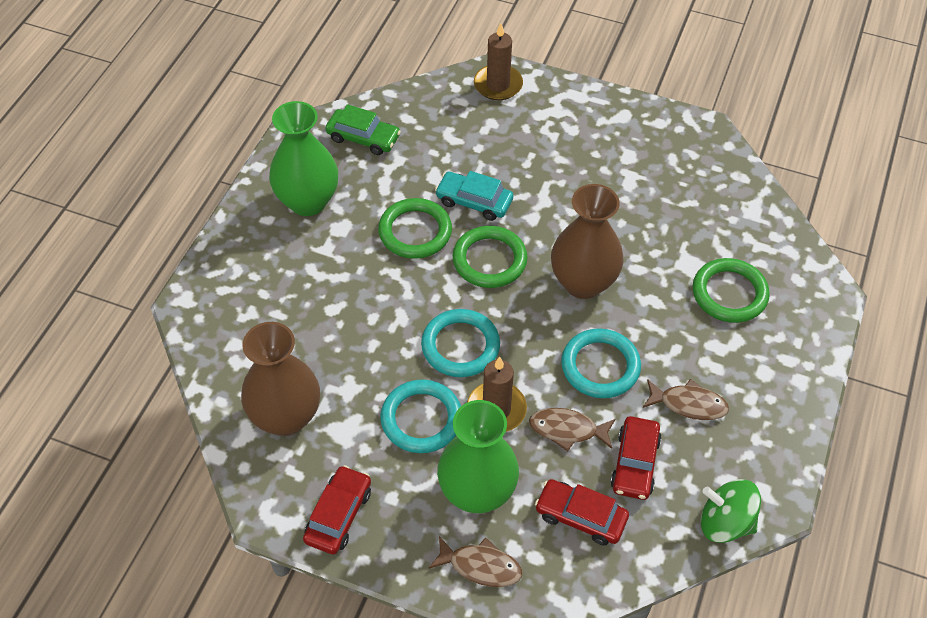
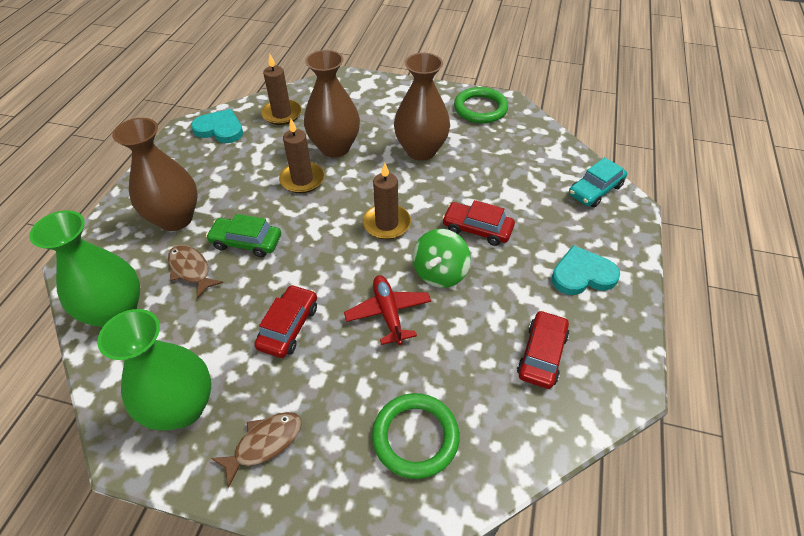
brown candle: 2 -> 3
brown fish: 3 -> 2
brown vase: 2 -> 3
green ring: 3 -> 2
red plane: 0 -> 1
turquoise heart: 0 -> 2
turquoise ring: 3 -> 0

